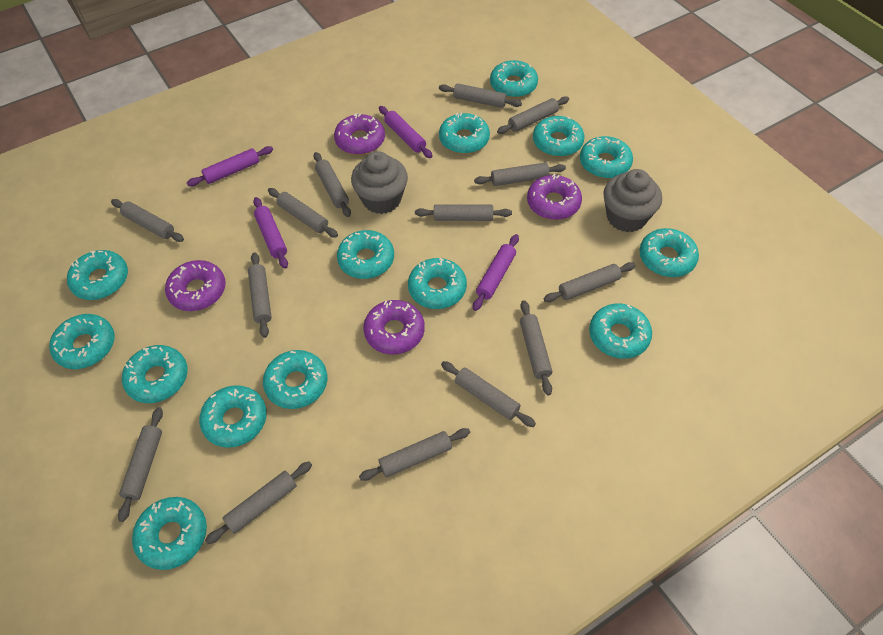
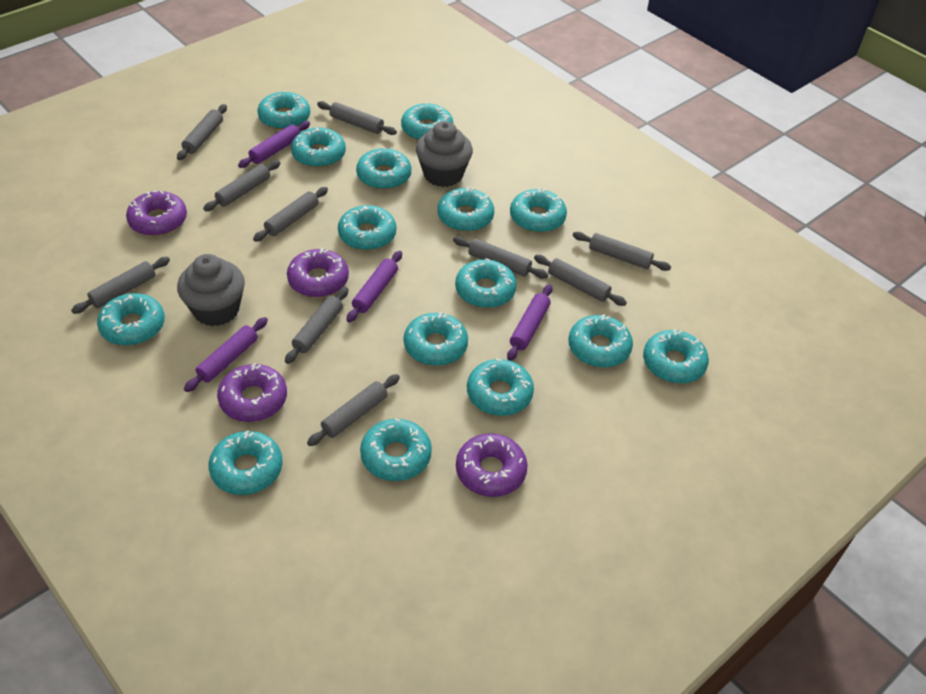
grey rolling pin: 14 -> 10
turquoise donut: 14 -> 15

